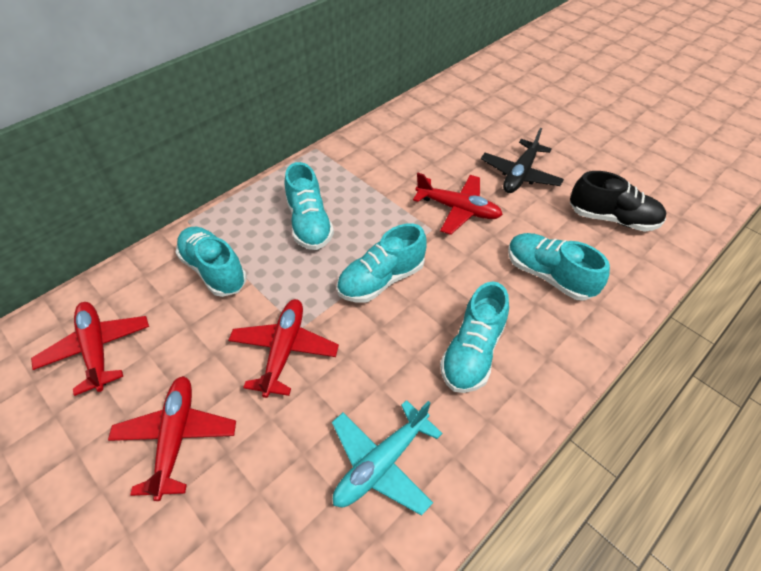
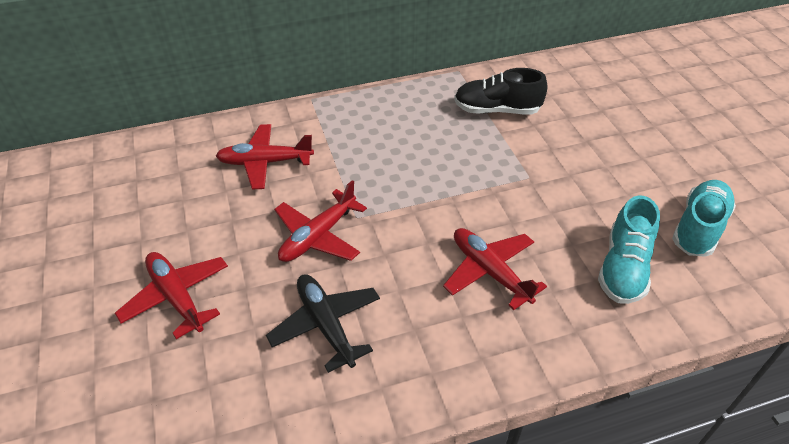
turquoise plane: 1 -> 0
turquoise shoe: 5 -> 2

